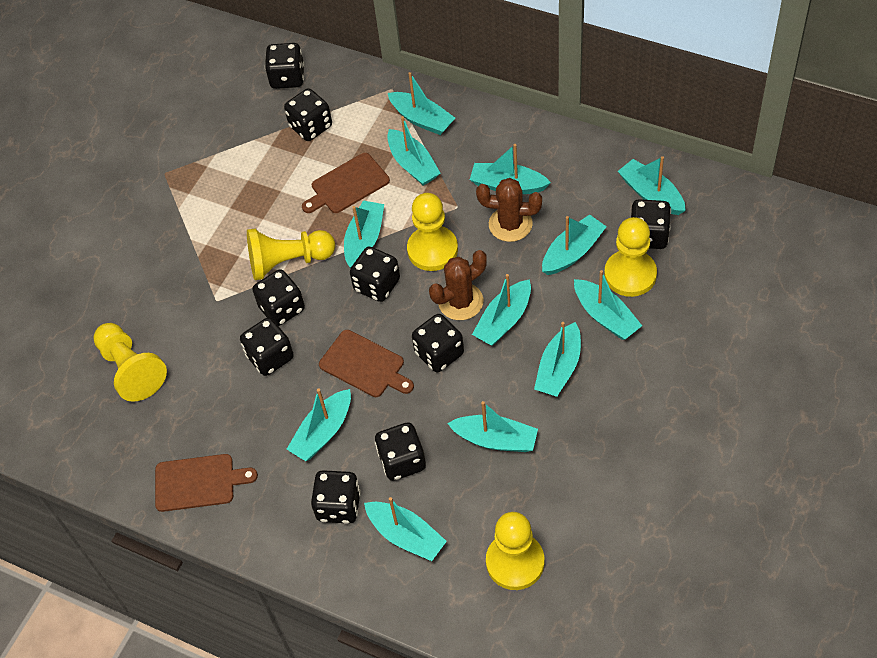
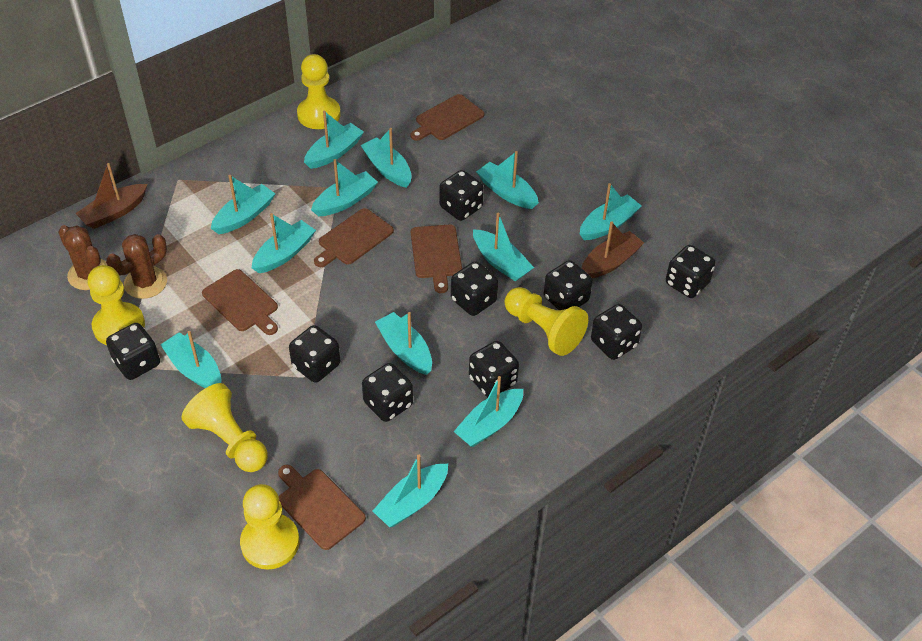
brown boat: 0 -> 2
brown cutting board: 3 -> 5

